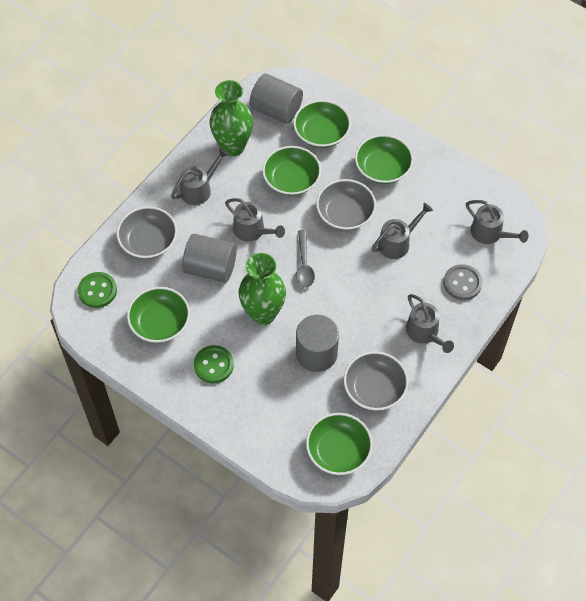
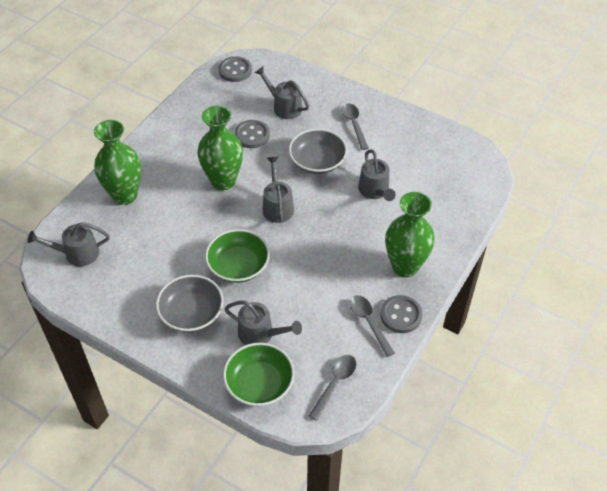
green bowl: 5 -> 2
green button: 2 -> 0
green vase: 2 -> 3
grey bowl: 3 -> 2
grey button: 1 -> 3
grey cylinder: 3 -> 0
grey spoon: 1 -> 3

